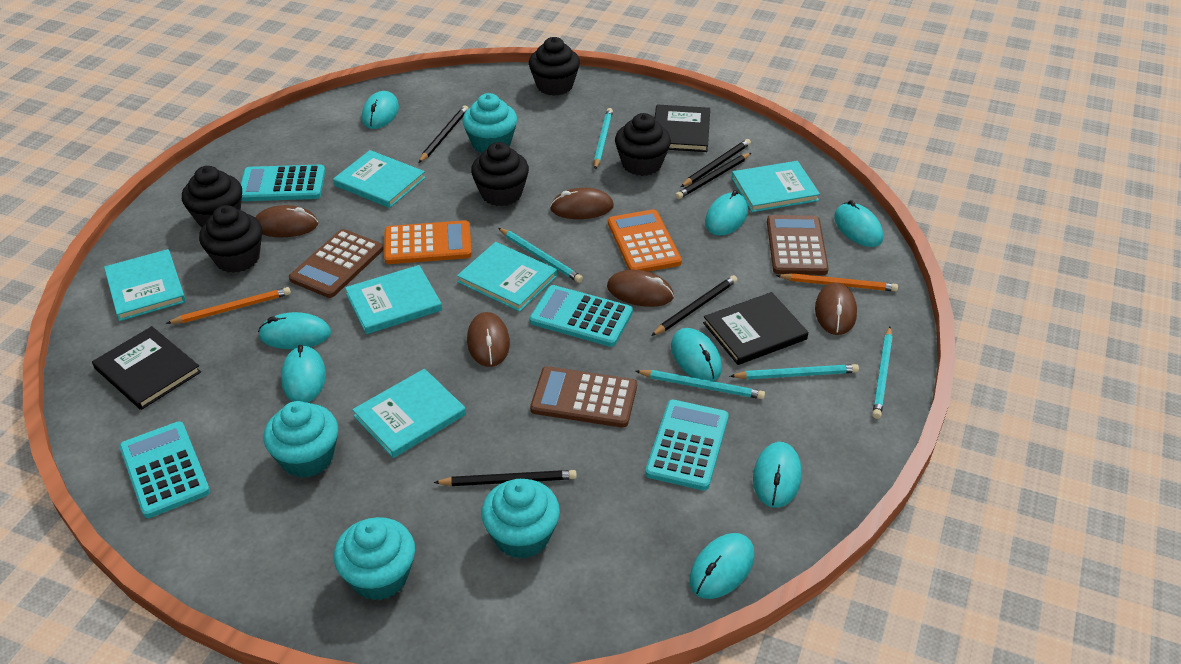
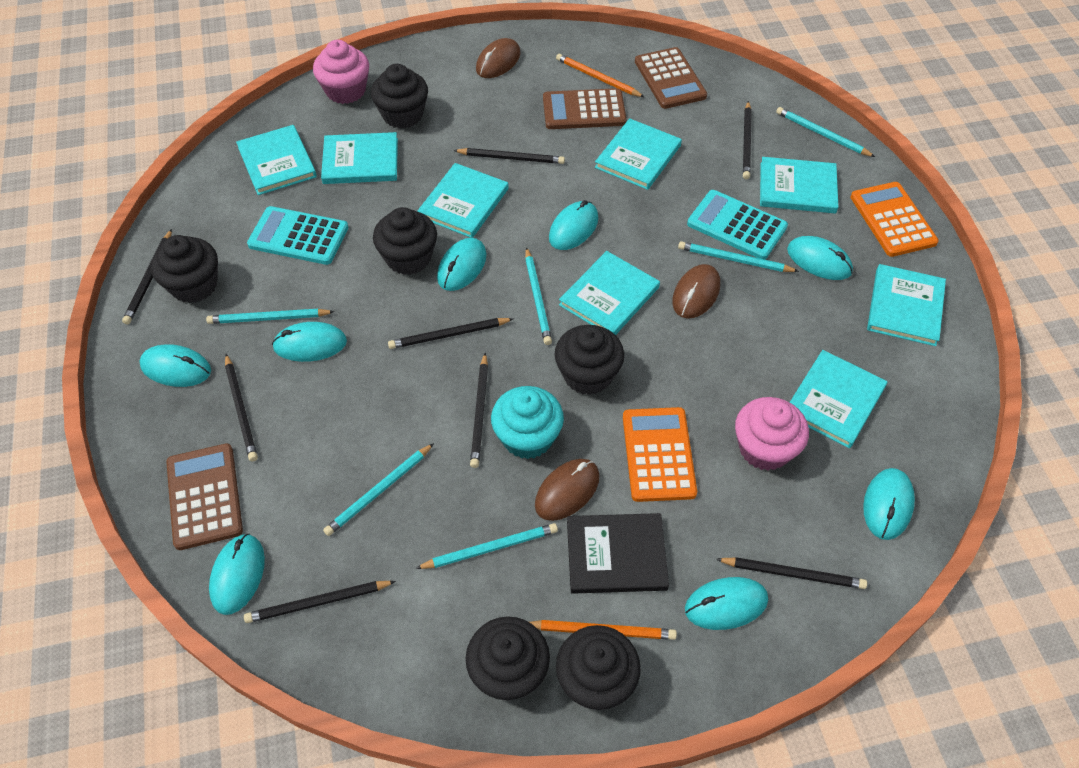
black book: 3 -> 1
black cupcake: 5 -> 6
black pencil: 5 -> 8
brown mouse: 5 -> 3
pink cupcake: 0 -> 2
turquoise book: 6 -> 8
turquoise calculator: 4 -> 2
turquoise cupcake: 4 -> 1
turquoise pencil: 5 -> 6

